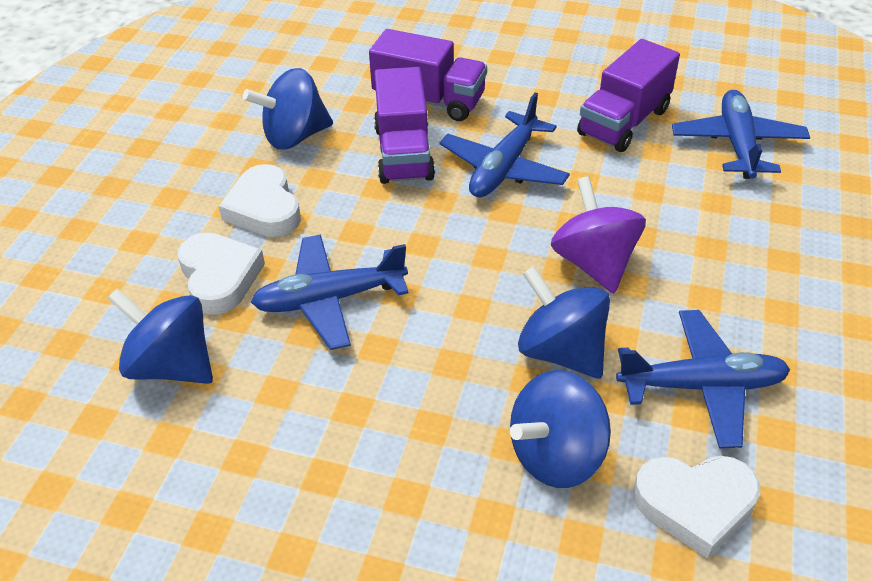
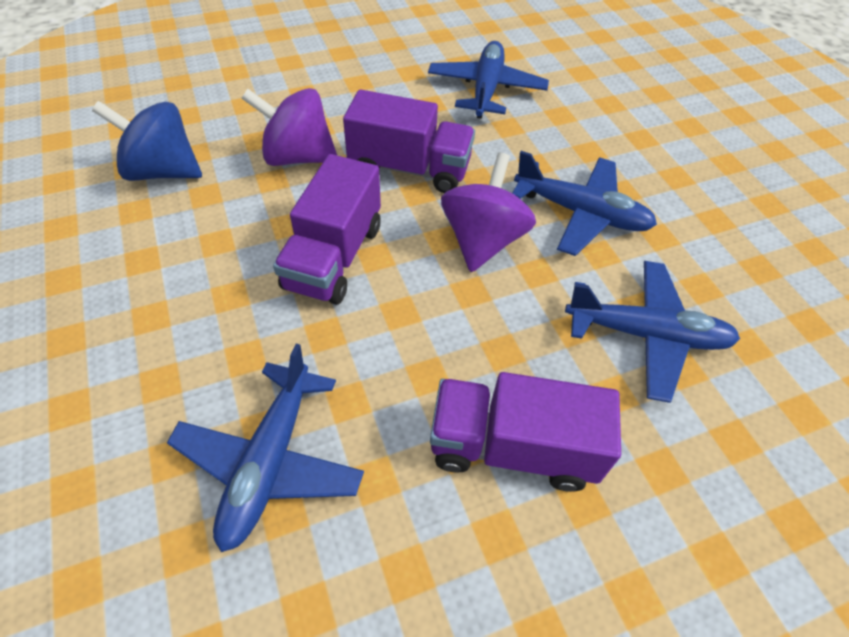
blue spinning top: 4 -> 1
purple spinning top: 1 -> 2
white heart: 3 -> 0

